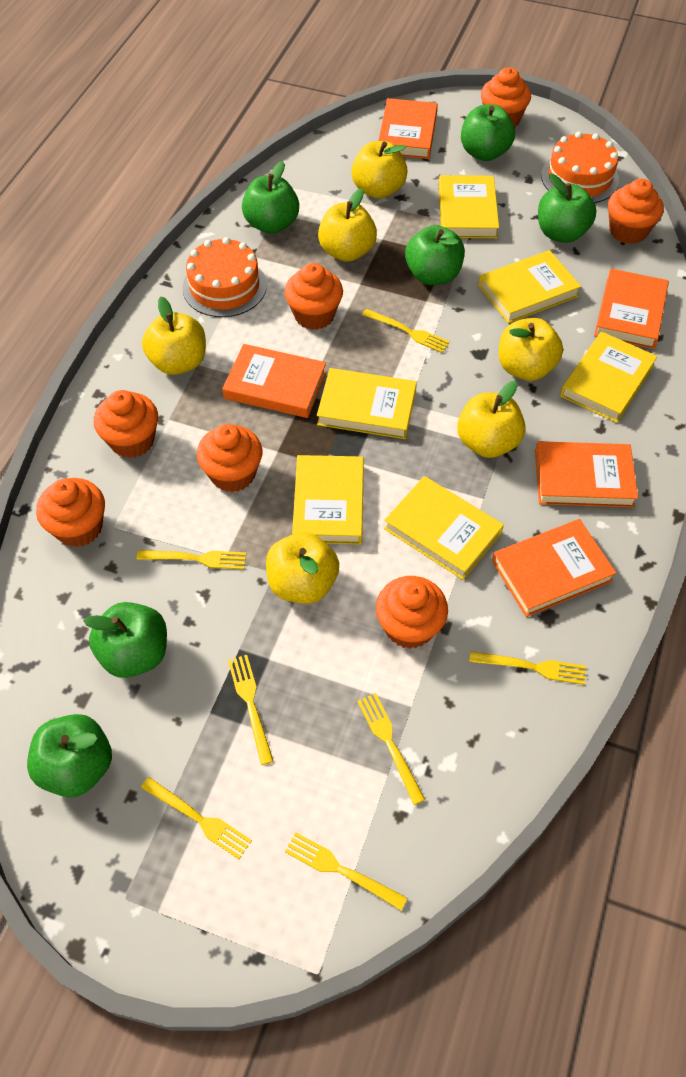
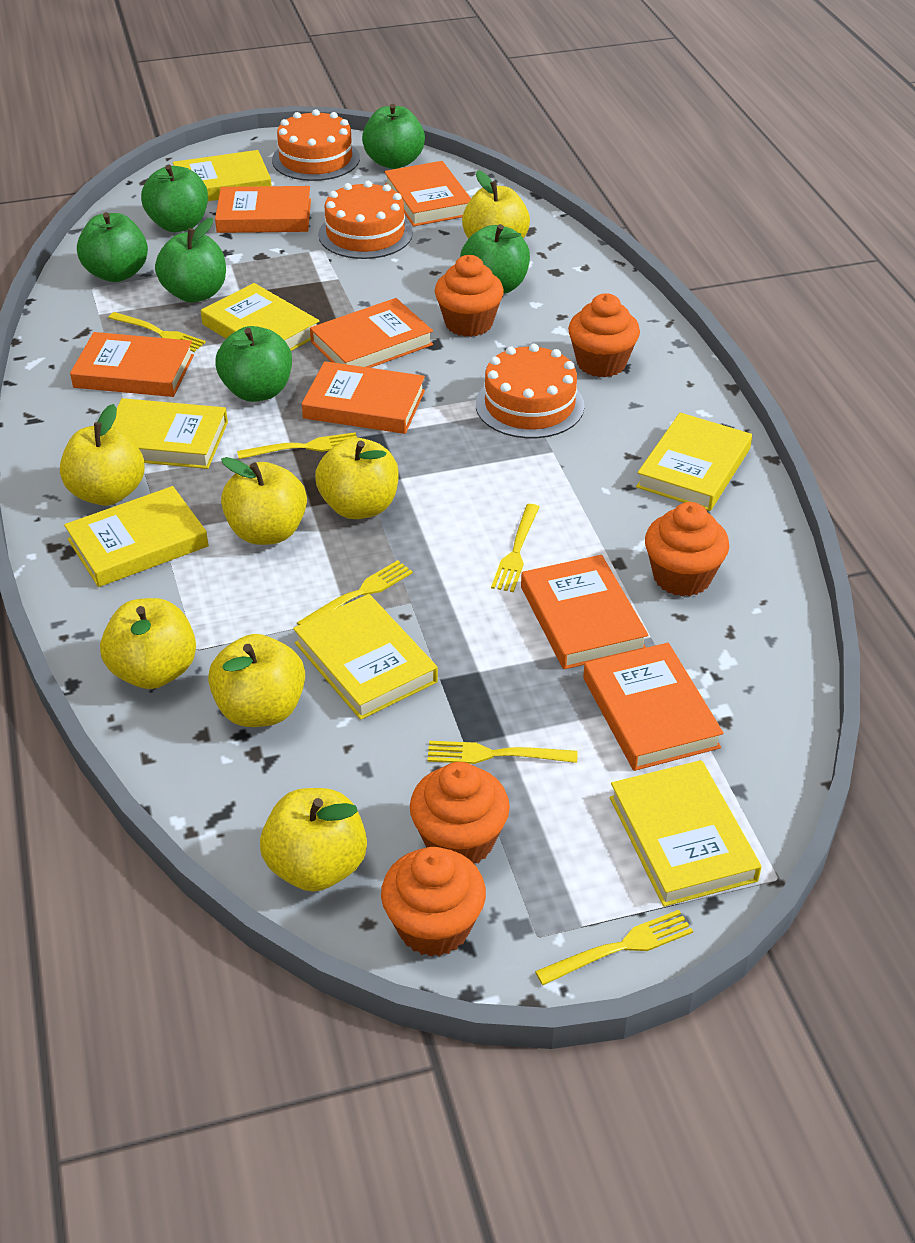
orange book: 5 -> 7
orange cake: 2 -> 3
orange cupcake: 7 -> 5
yellow apple: 6 -> 7
yellow book: 6 -> 7
yellow fork: 7 -> 6

